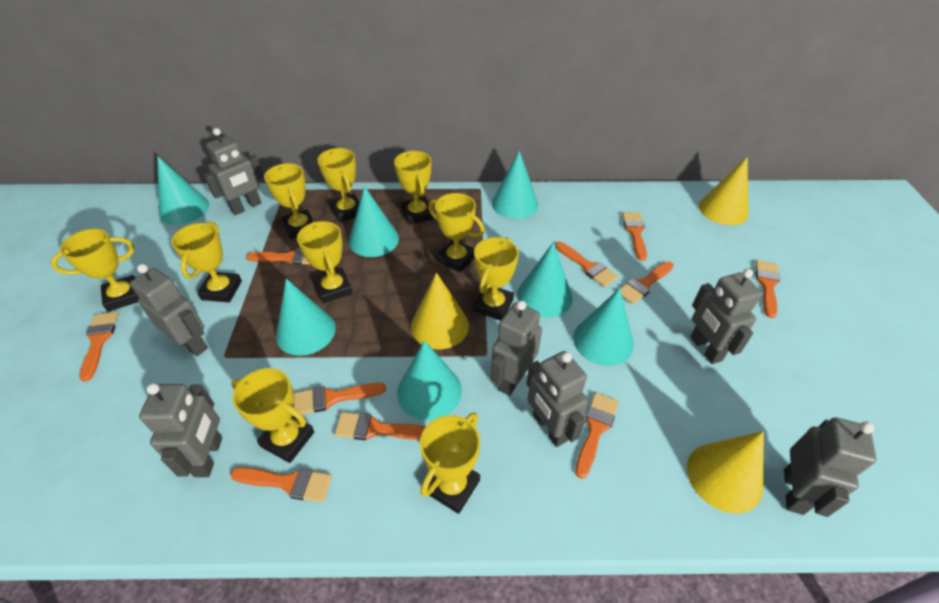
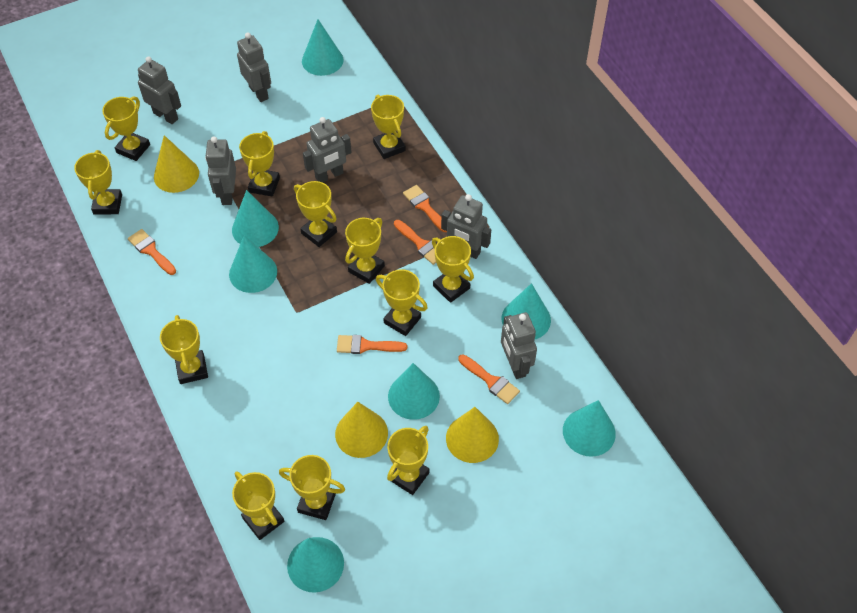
grey robot: 7 -> 6
orange brush: 10 -> 5
yellow trophy: 10 -> 12

